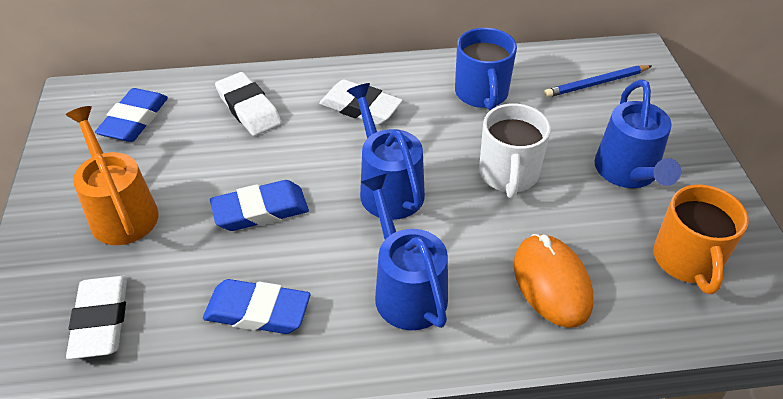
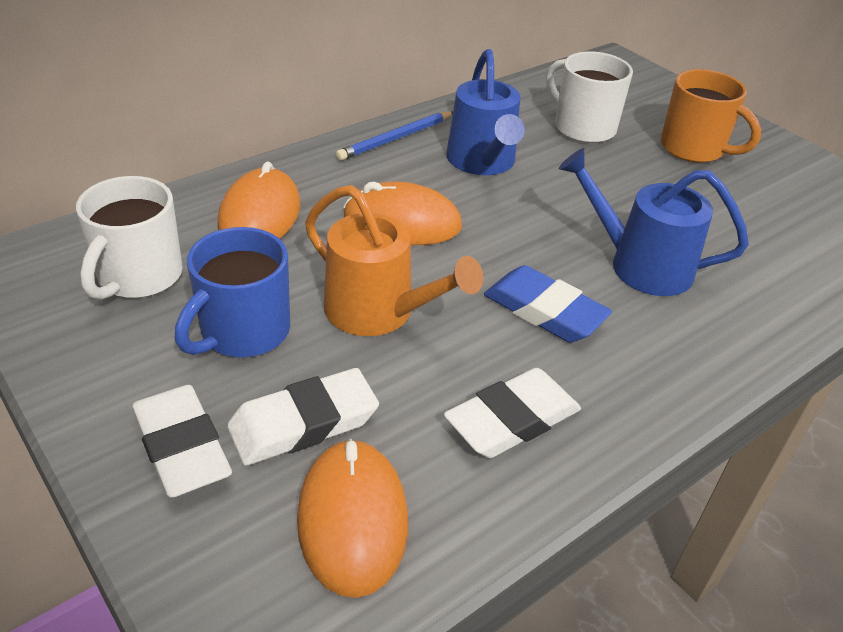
blue eraser: 3 -> 1
blue watering can: 3 -> 2
orange mouse: 1 -> 3
white mug: 1 -> 2

